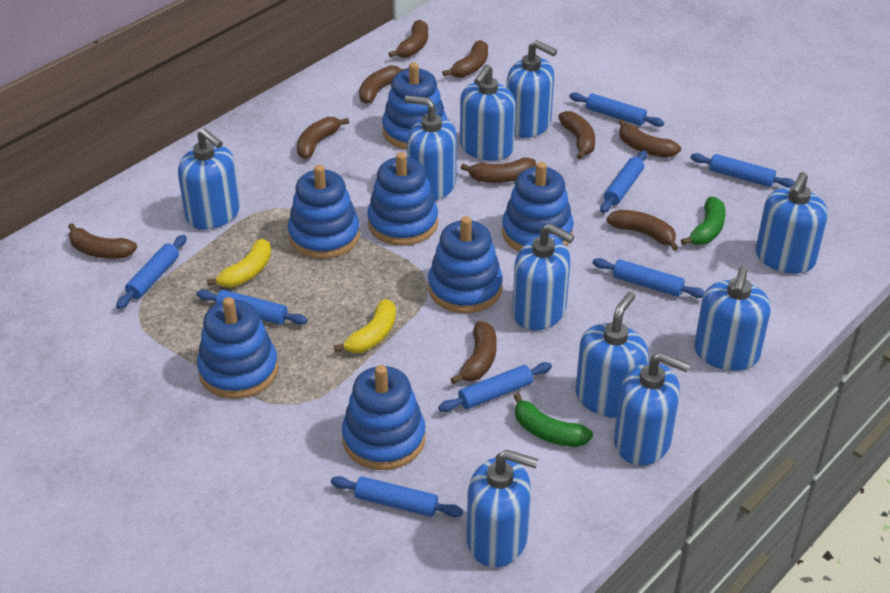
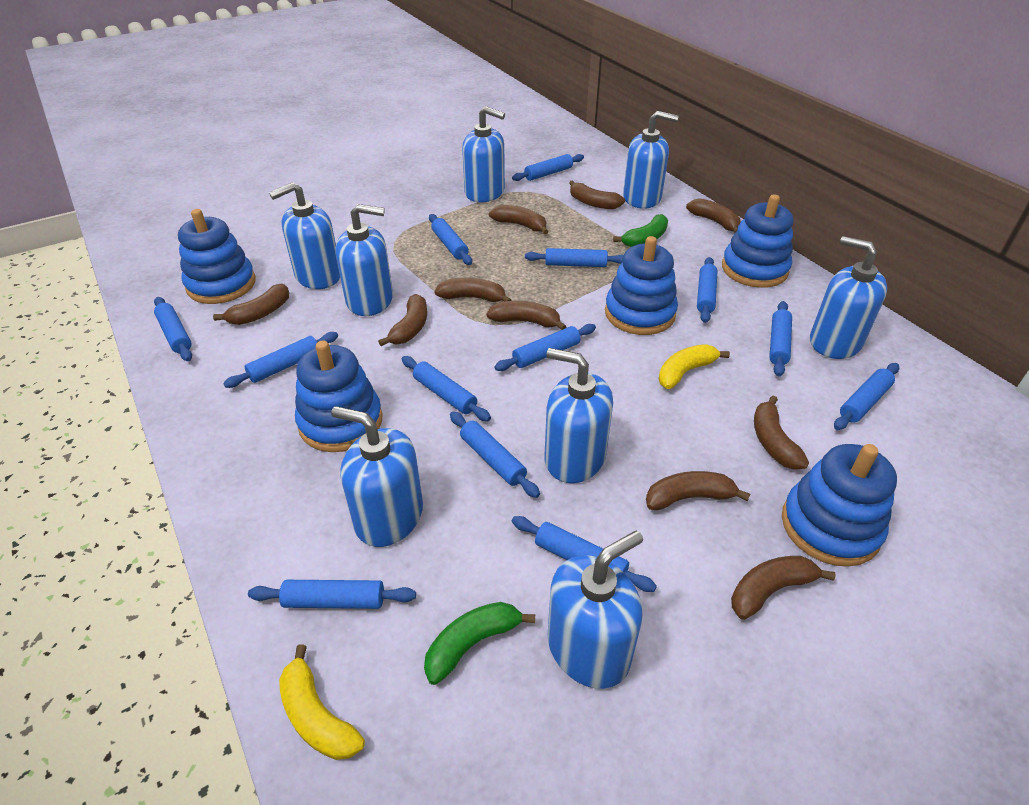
blue rolling pin: 8 -> 13
blue soap dispenser: 10 -> 8
blue stacking toy: 7 -> 5

